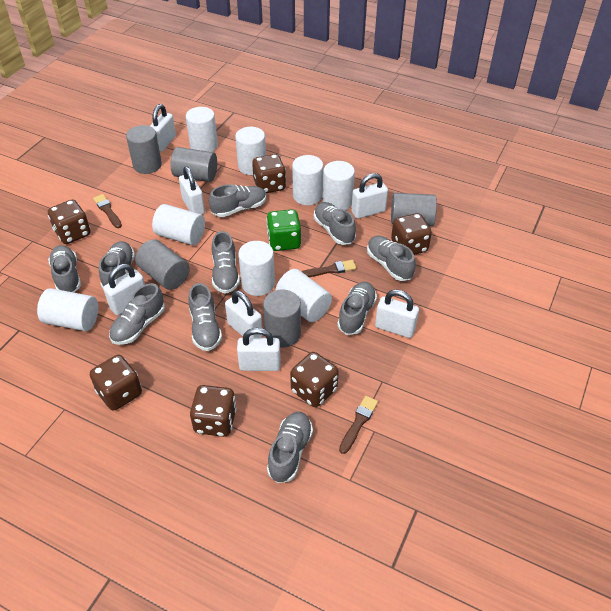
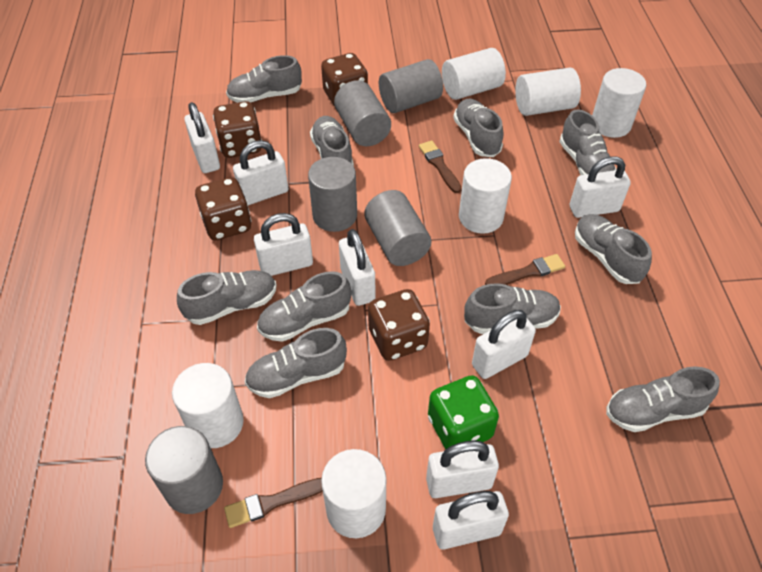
brown dice: 6 -> 4
white cylinder: 8 -> 6
white padlock: 7 -> 8

